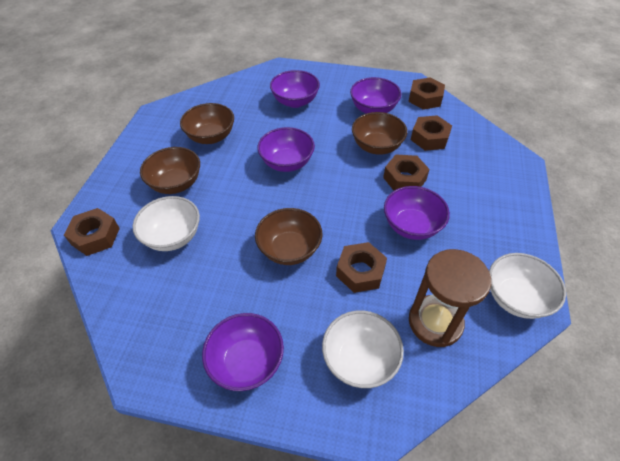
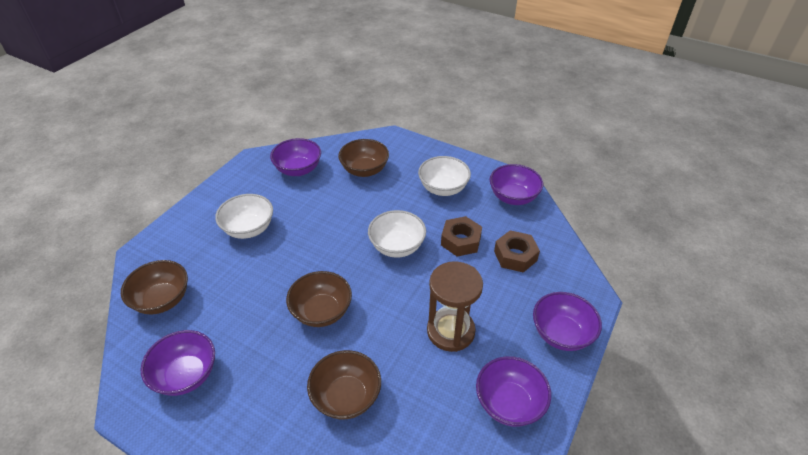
brown nut: 5 -> 2

